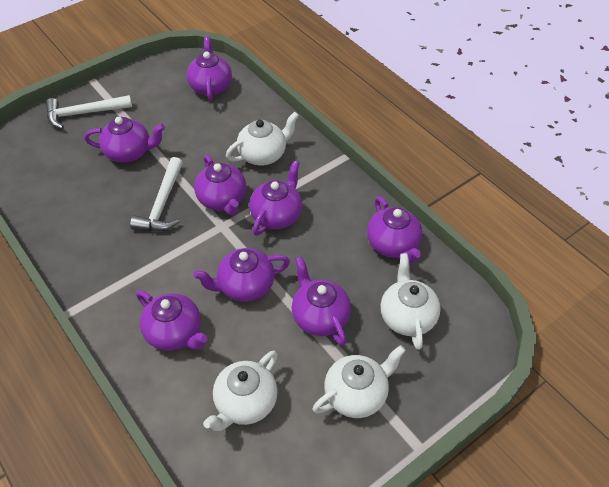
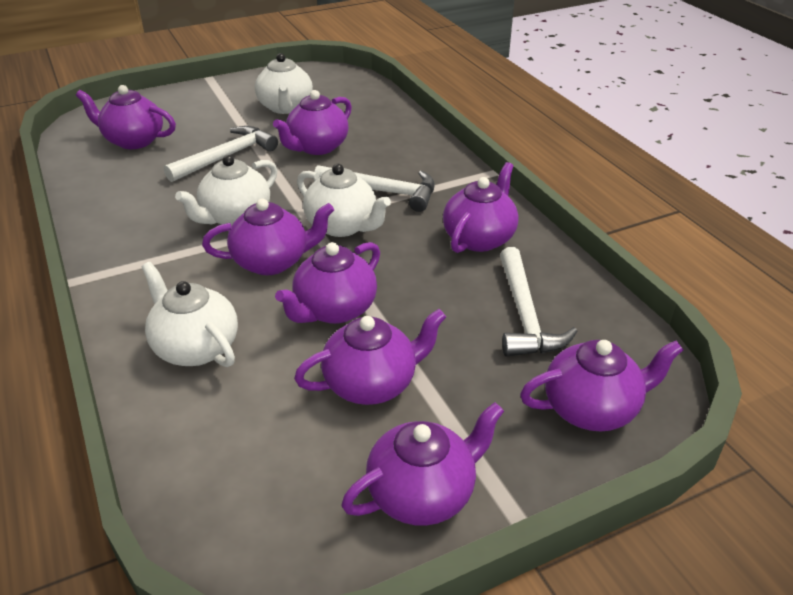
white hammer: 2 -> 3

